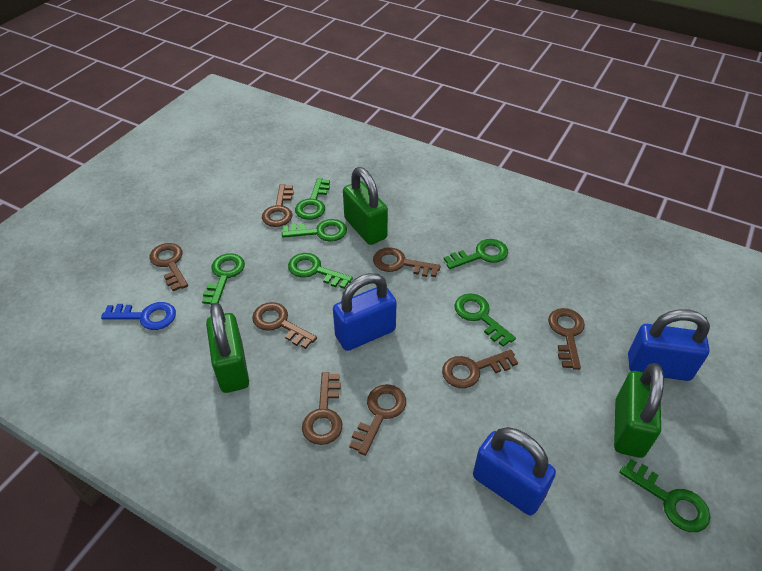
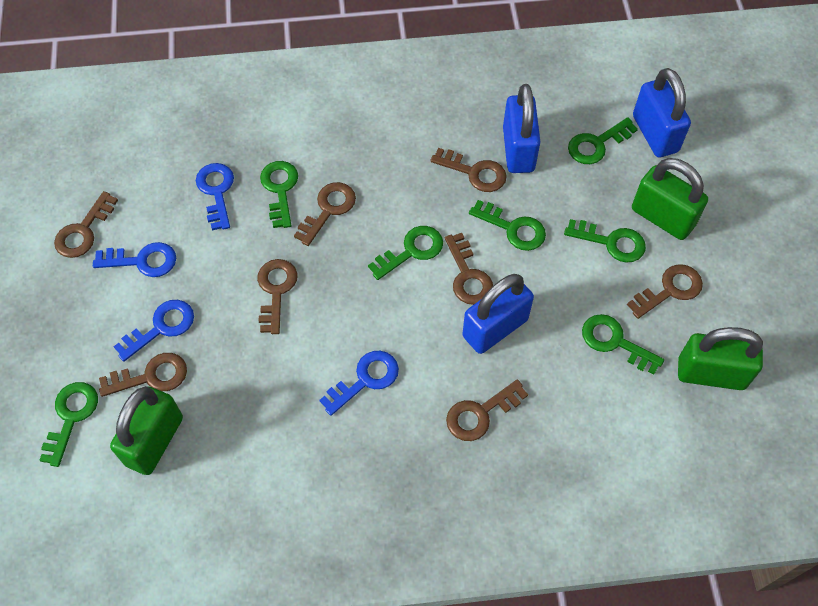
blue key: 1 -> 4

